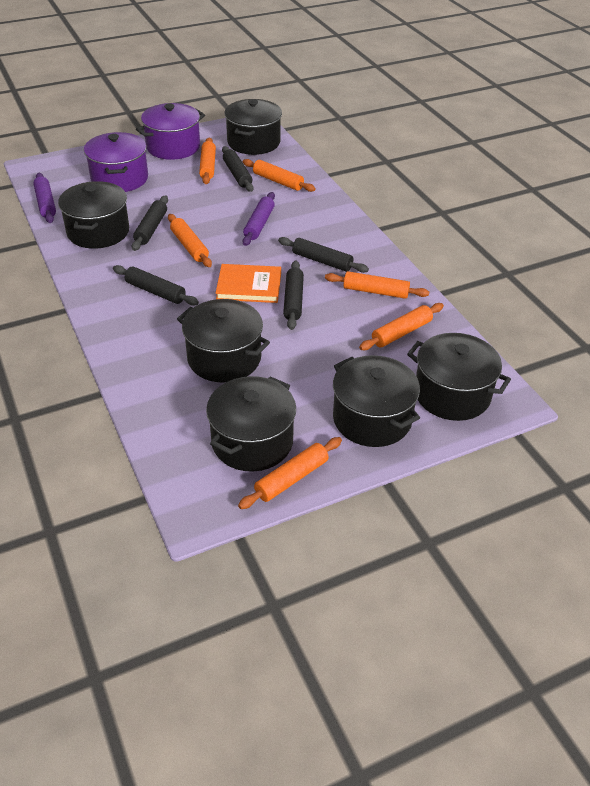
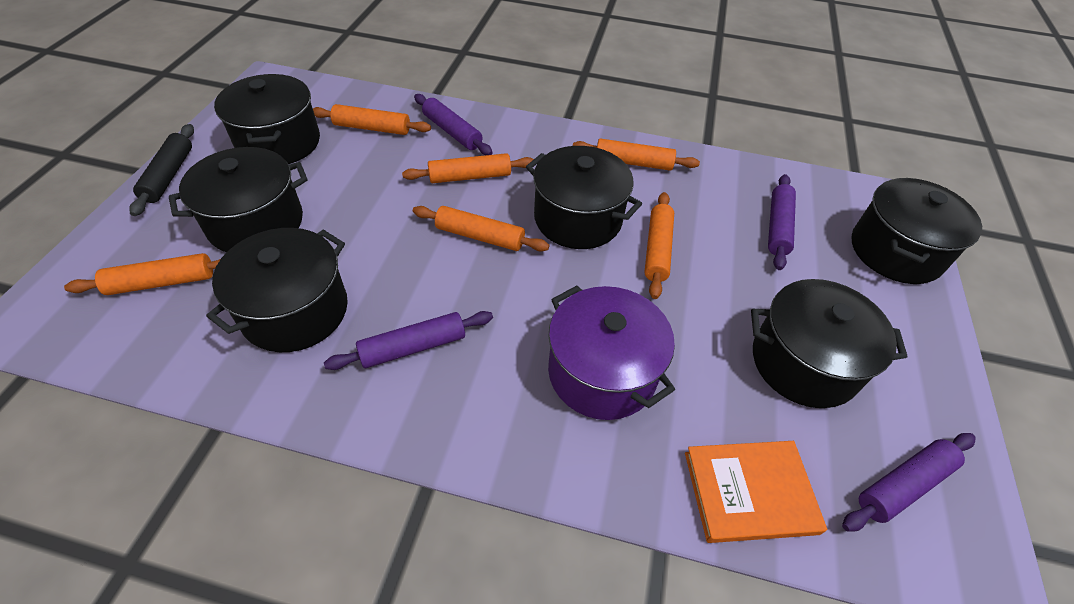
black rolling pin: 5 -> 1
purple pot: 2 -> 1
purple rolling pin: 2 -> 4

